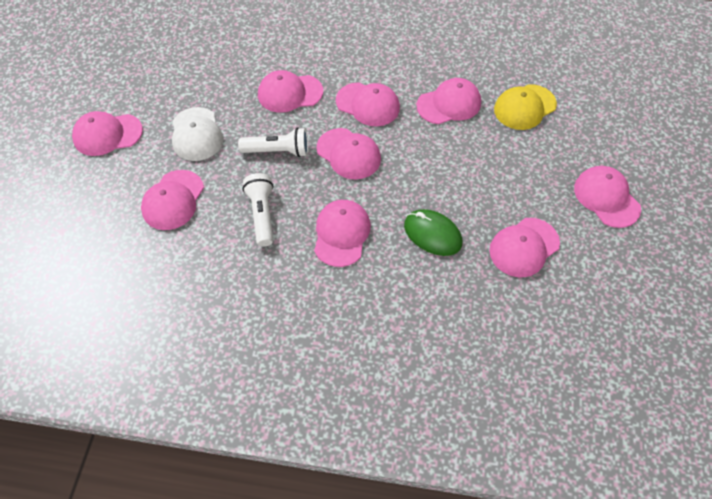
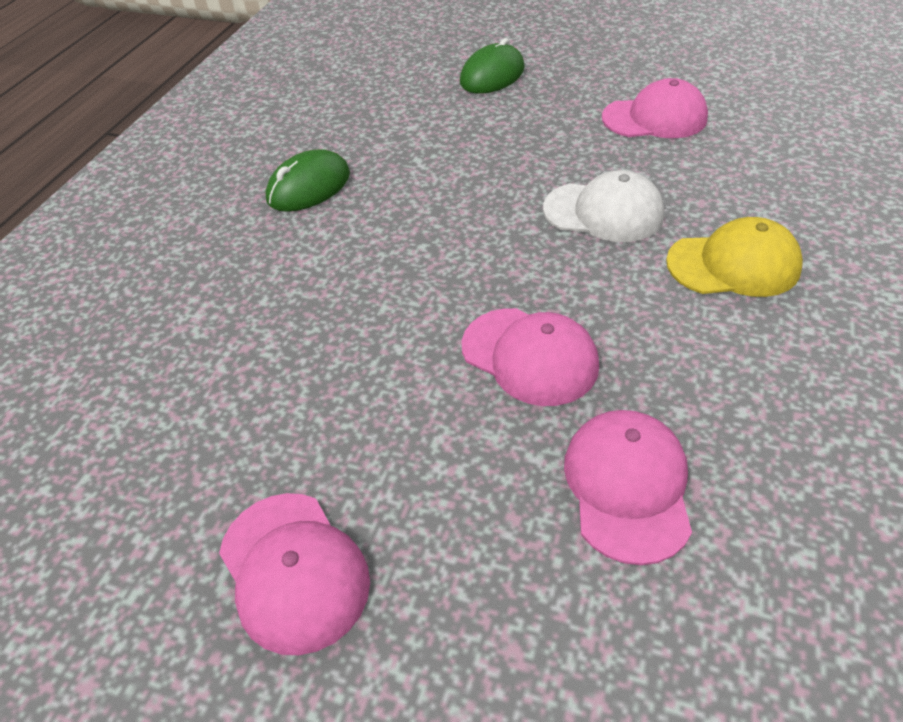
green mouse: 1 -> 2
pink cap: 9 -> 4
white flashlight: 2 -> 0

